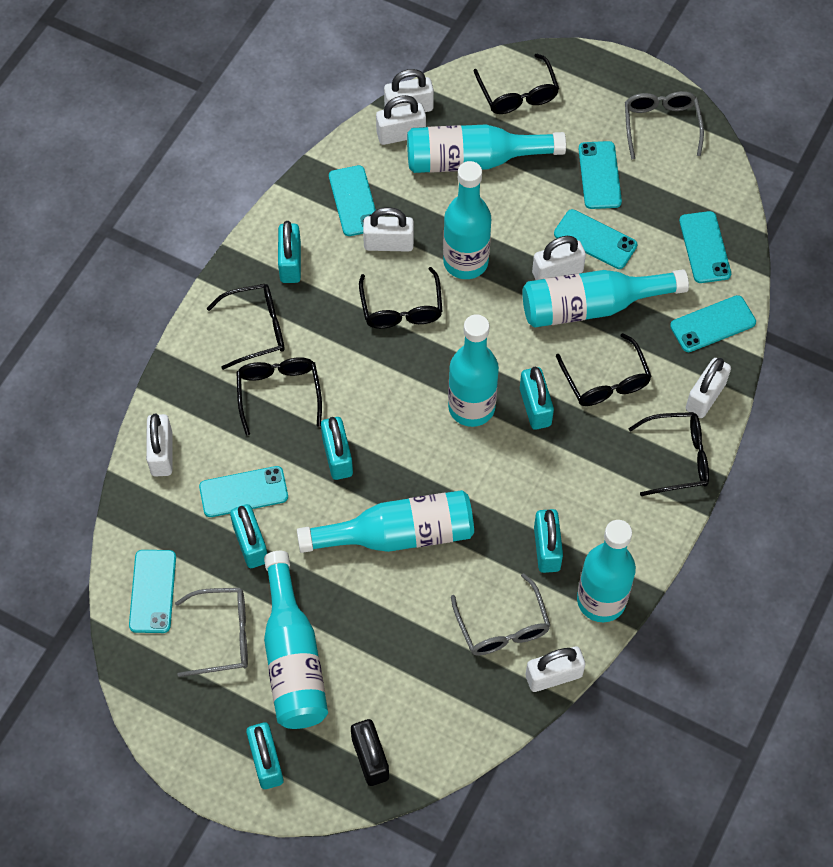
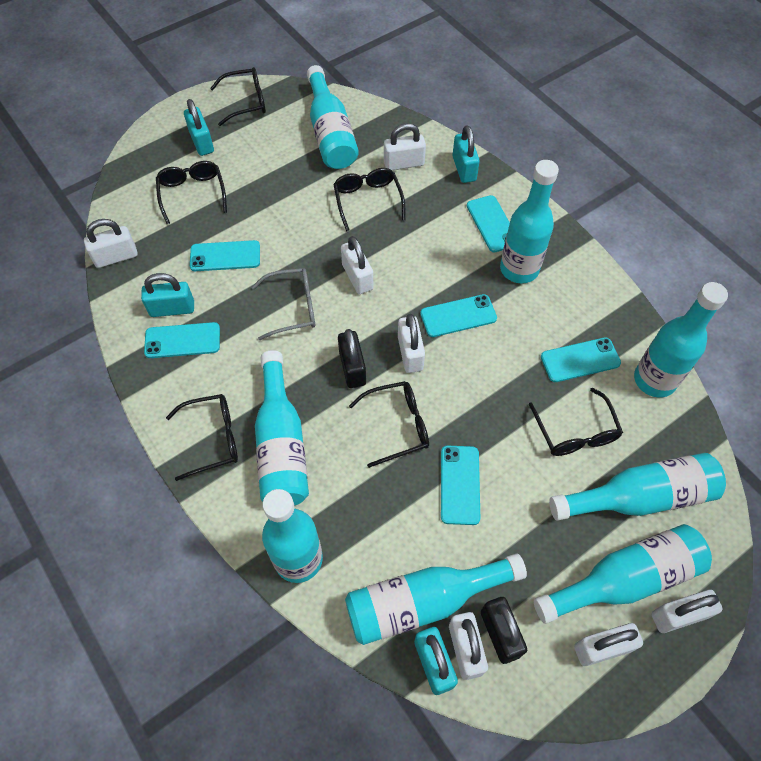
black padlock: 1 -> 2
grey glasses: 3 -> 1
turquoise bottle: 7 -> 8
turquoise padlock: 6 -> 4
turquoise phone: 7 -> 6

